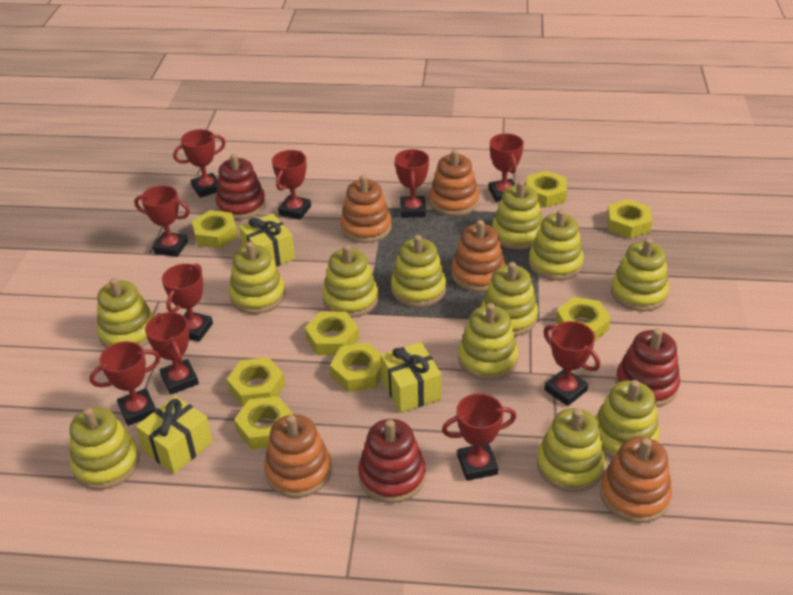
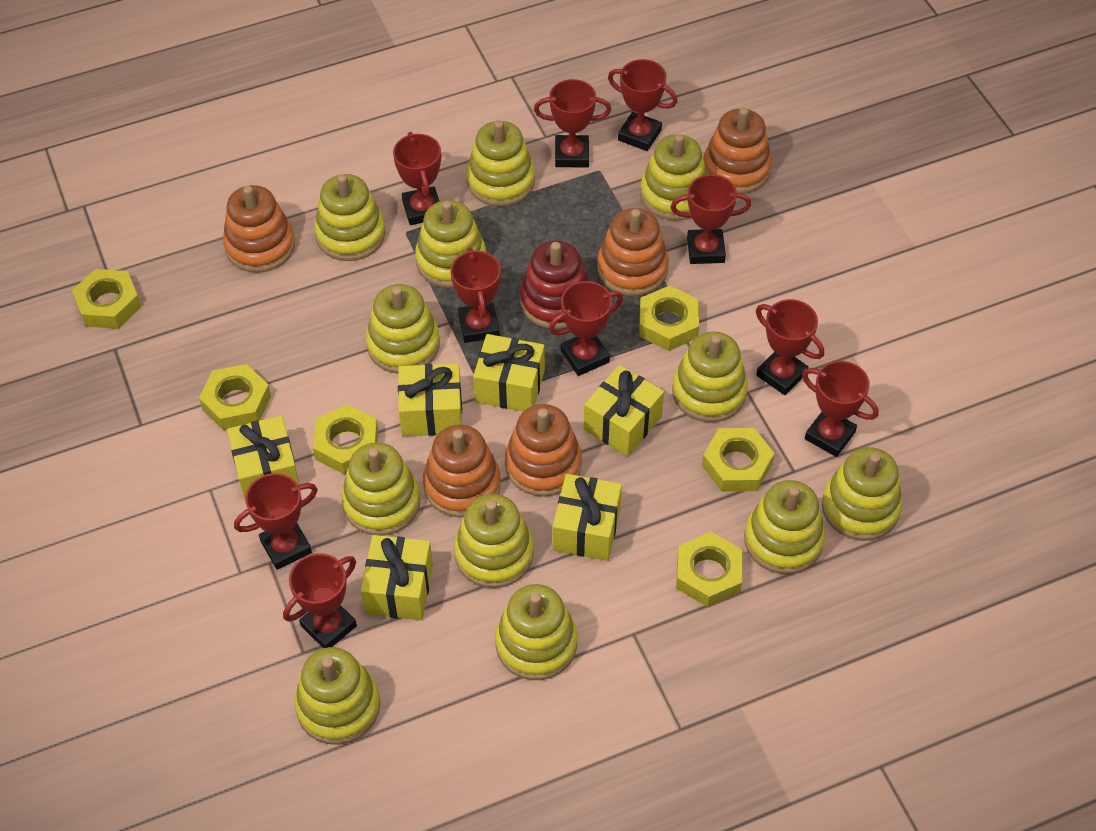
red stacking toy: 3 -> 1
yellow gift: 3 -> 6
yellow nut: 8 -> 6

